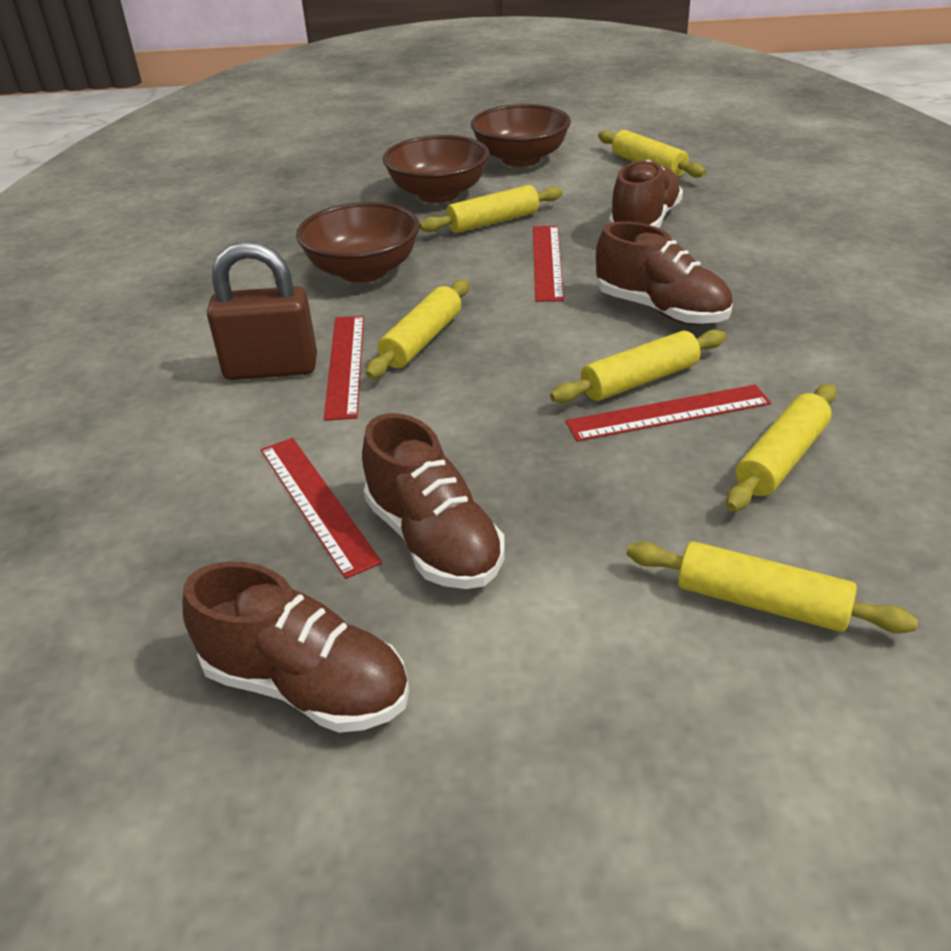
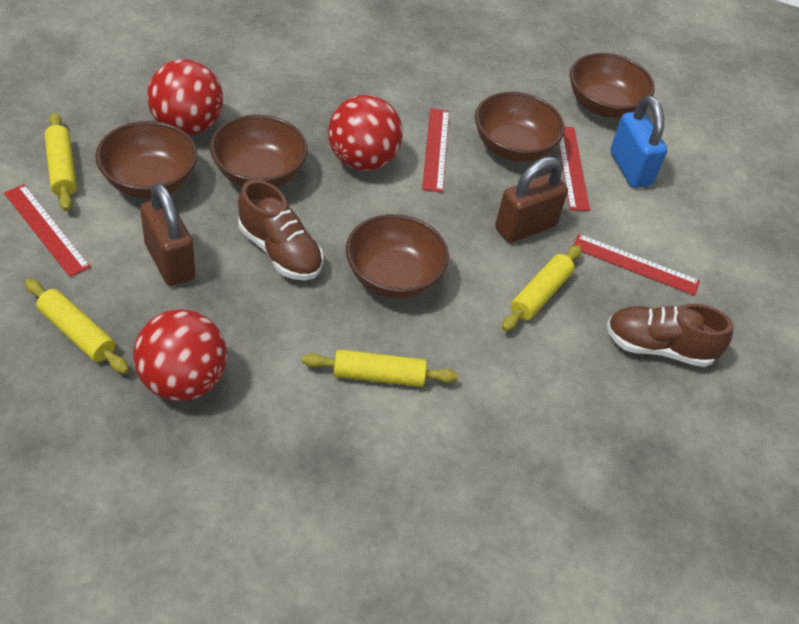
blue padlock: 0 -> 1
brown bowl: 3 -> 5
brown padlock: 1 -> 2
brown shoe: 4 -> 2
red ball: 0 -> 3
yellow rolling pin: 6 -> 4

